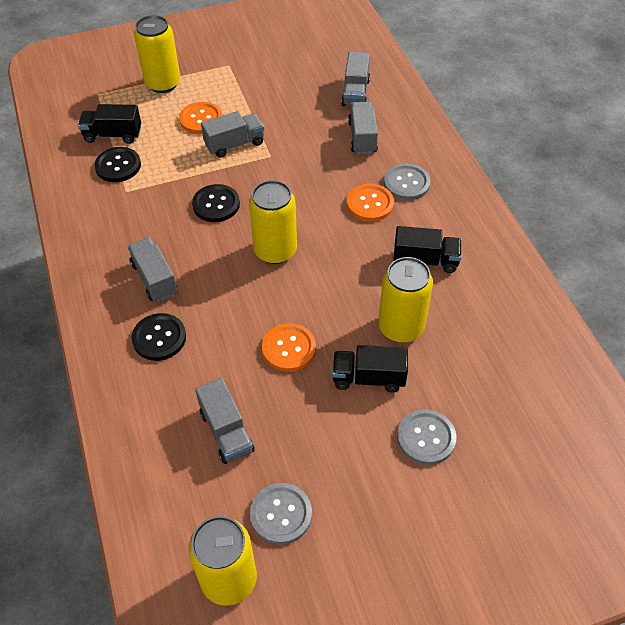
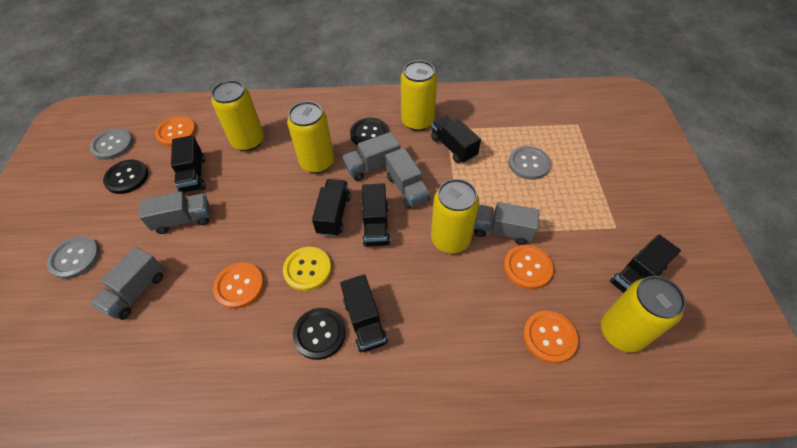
black truck: 3 -> 6
orange button: 3 -> 4
yellow button: 0 -> 1
yellow can: 4 -> 5

